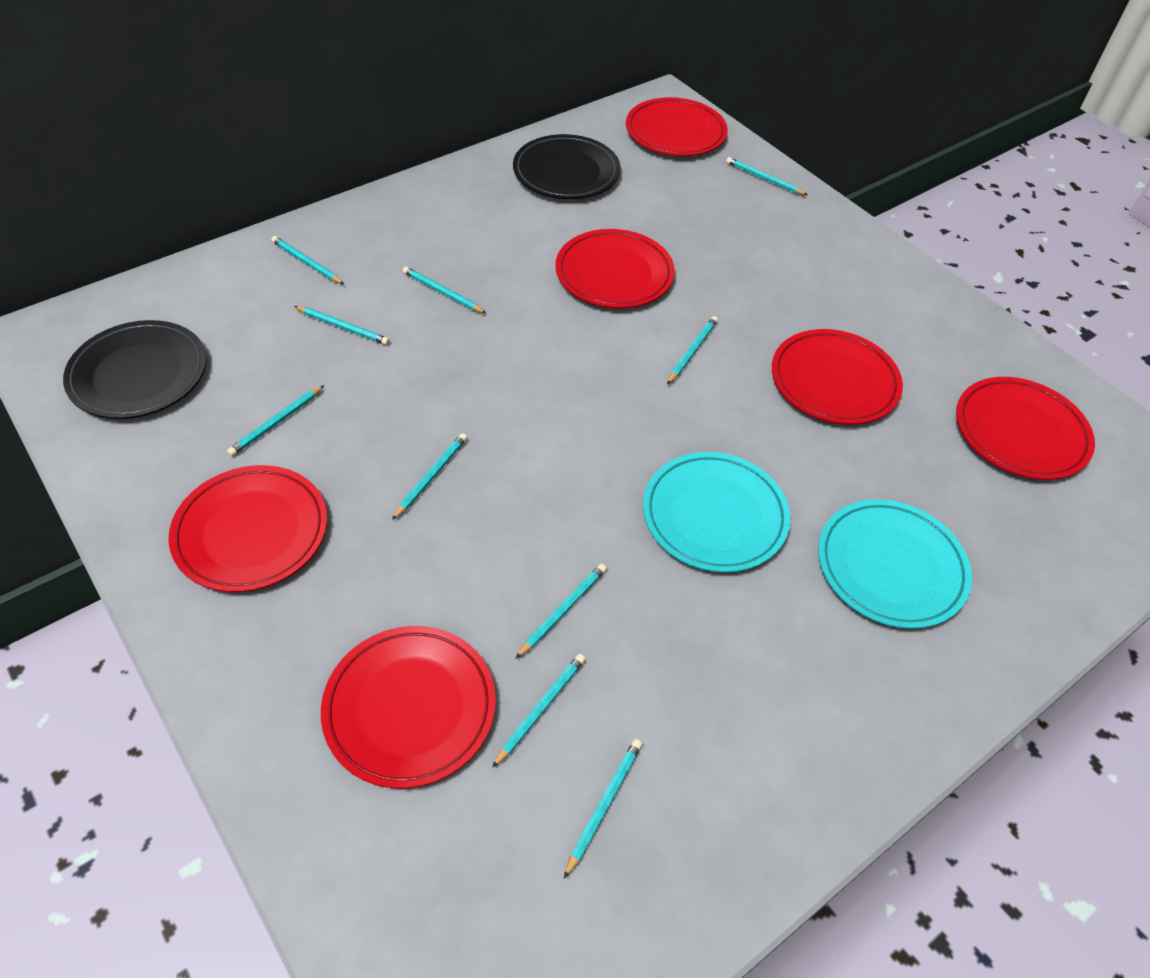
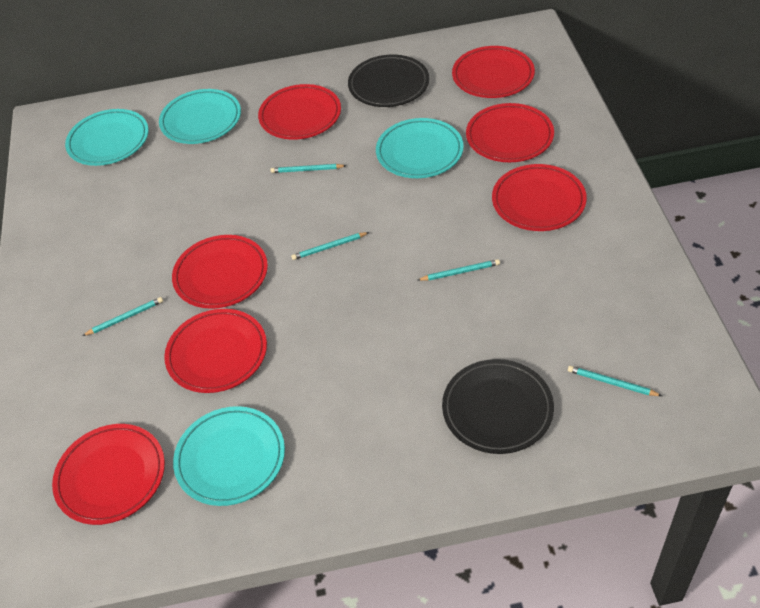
red plate: 6 -> 7
turquoise pencil: 10 -> 5
turquoise plate: 2 -> 4

